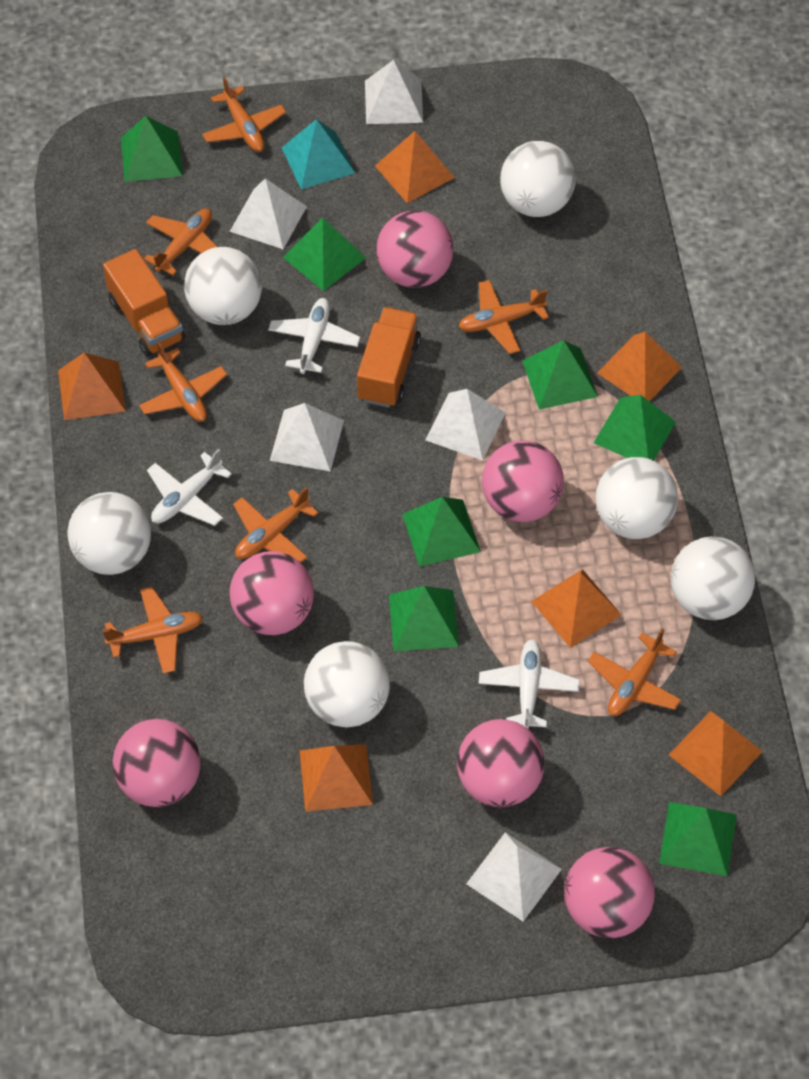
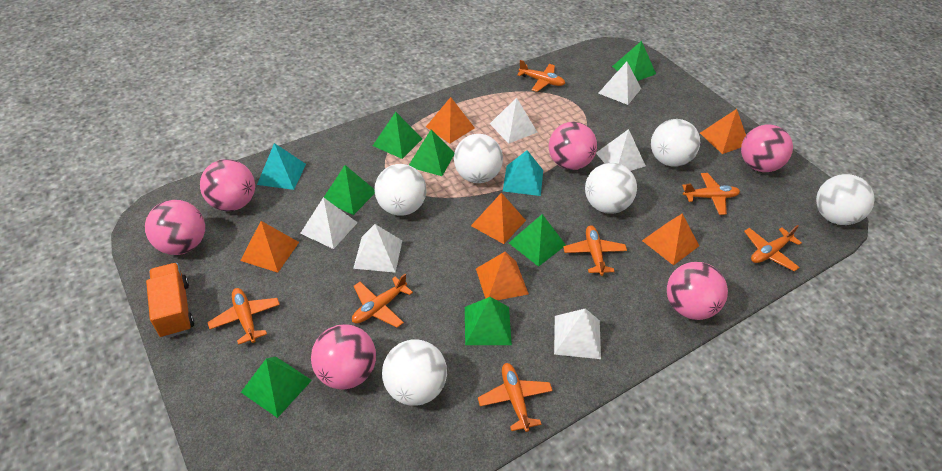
orange truck: 2 -> 1
turquoise pyramid: 1 -> 2
white plane: 3 -> 0
white pyramid: 5 -> 6

